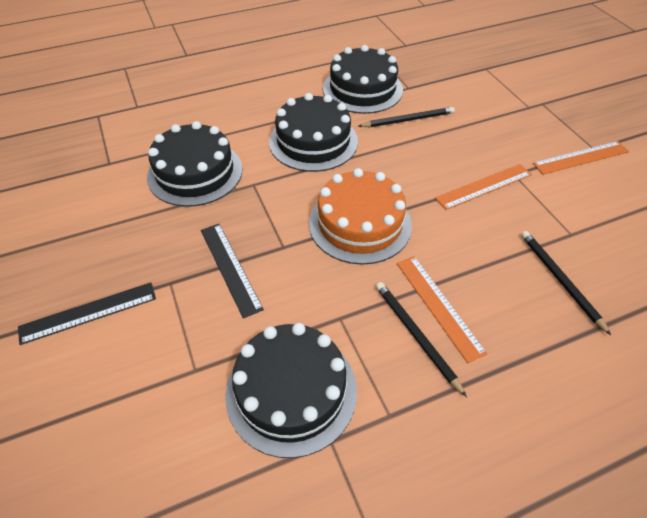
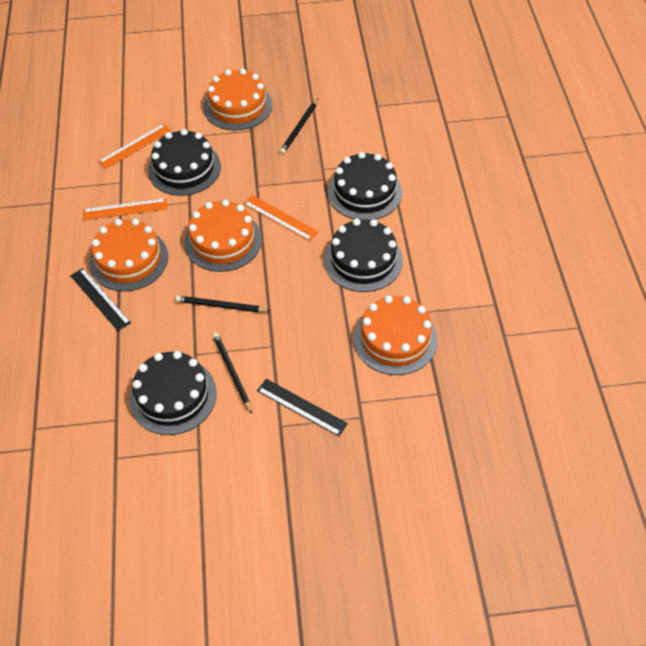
orange cake: 1 -> 4

